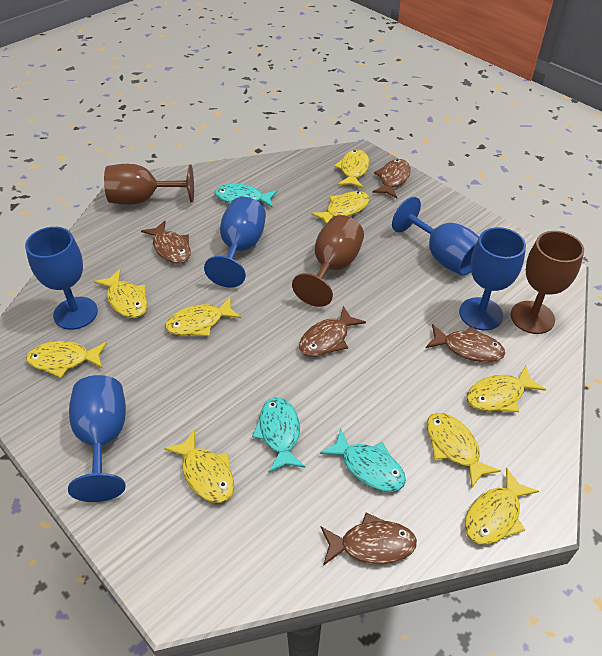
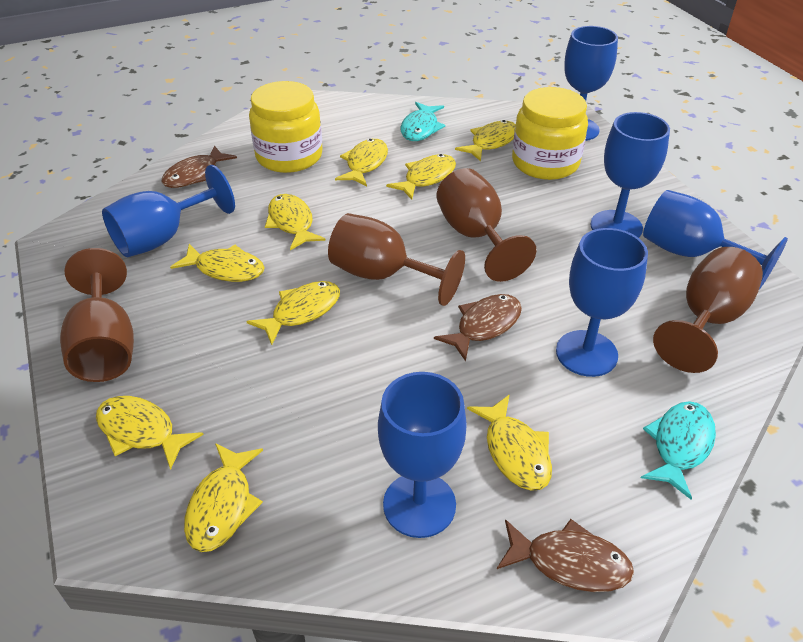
blue goblet: 5 -> 6
brown fish: 5 -> 3
brown goblet: 3 -> 4
turquoise fish: 3 -> 2
yellow jar: 0 -> 2

